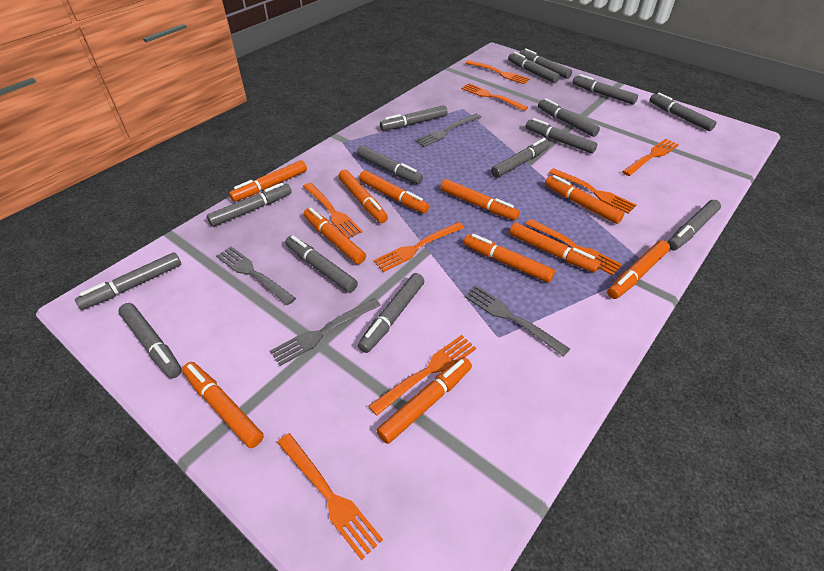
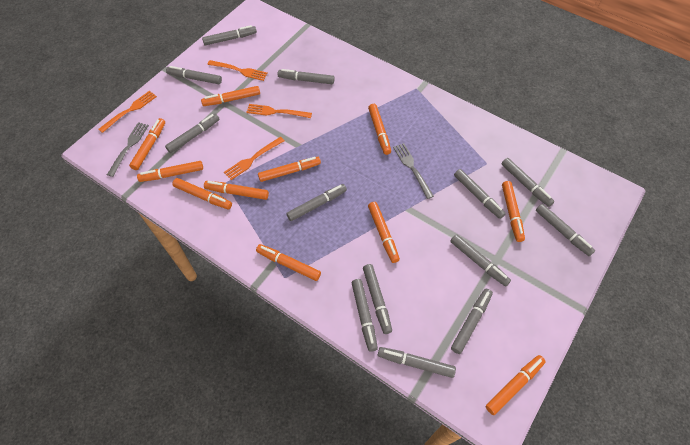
grey fork: 4 -> 2
grey marker: 15 -> 13
orange fork: 9 -> 4

